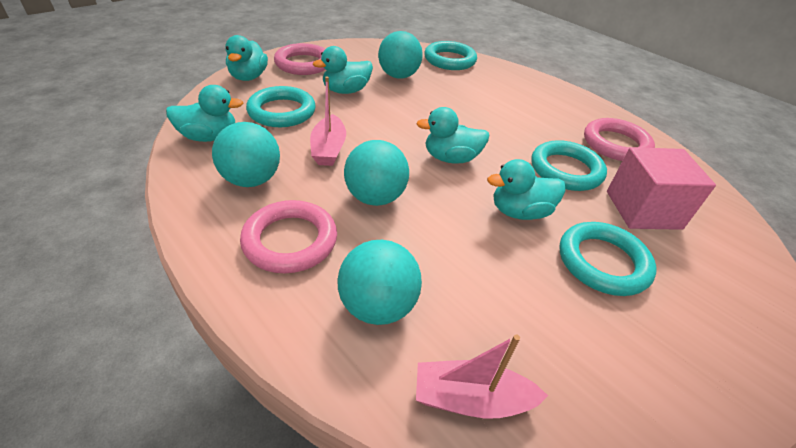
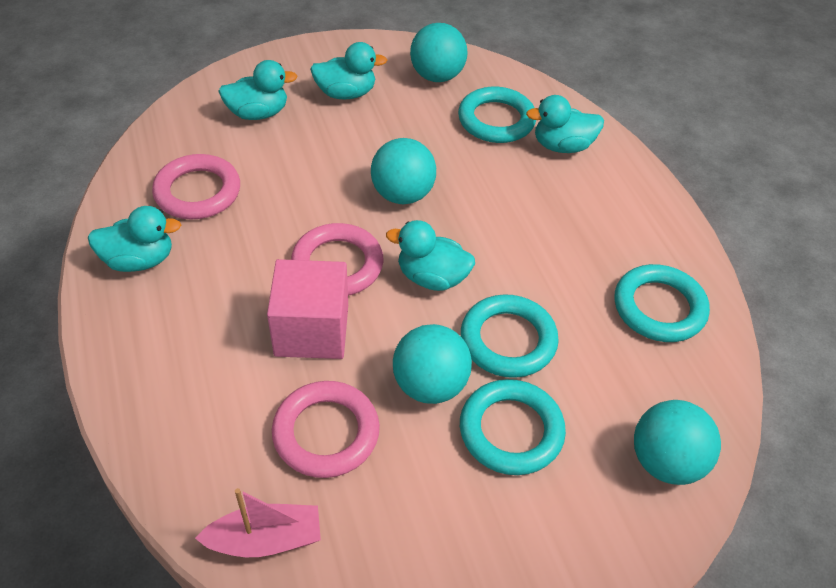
pink boat: 2 -> 1

